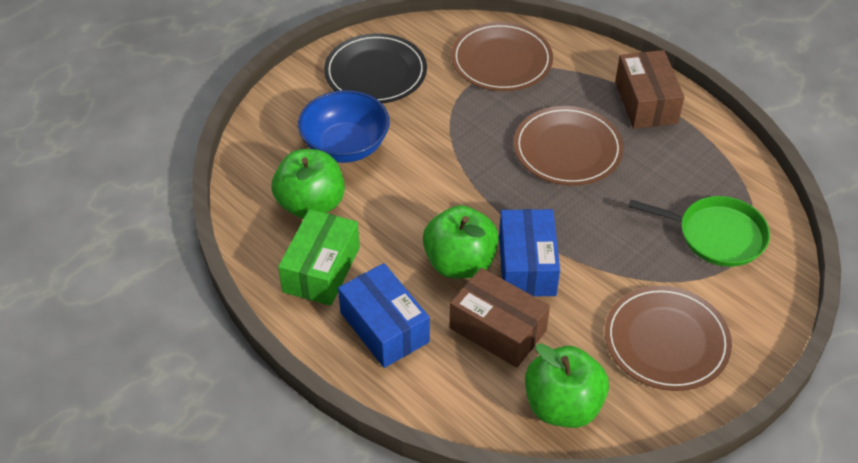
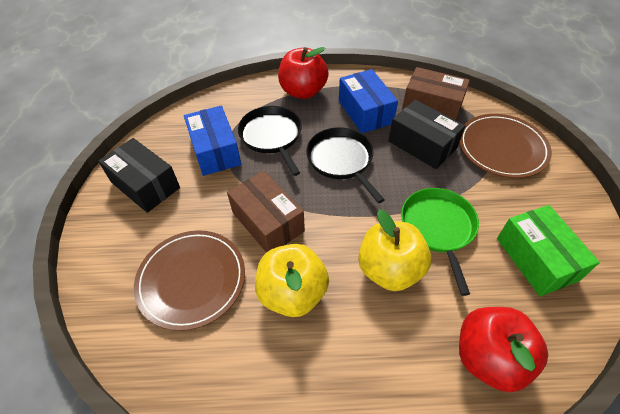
black box: 0 -> 2
black pan: 0 -> 2
black plate: 1 -> 0
blue bowl: 1 -> 0
brown plate: 3 -> 2
green apple: 3 -> 0
red apple: 0 -> 2
yellow apple: 0 -> 2

